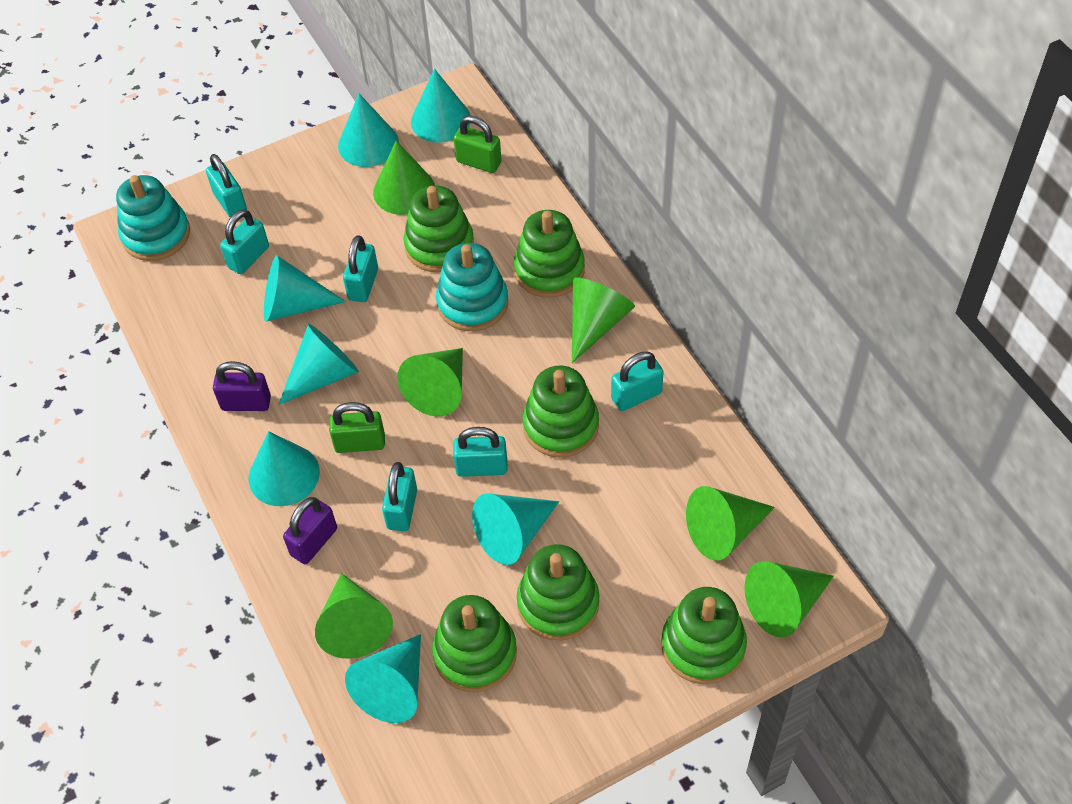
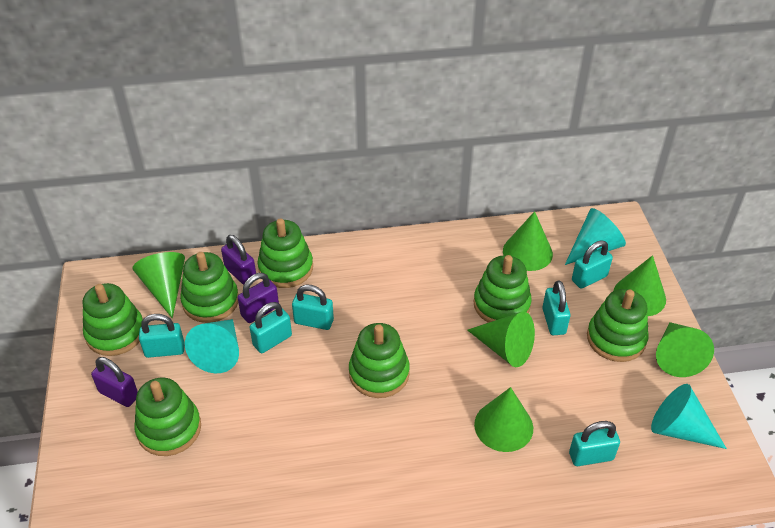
green padlock: 2 -> 0
green stacking toy: 6 -> 7
purple padlock: 2 -> 3
turquoise cone: 7 -> 3
turquoise stacking toy: 2 -> 0

